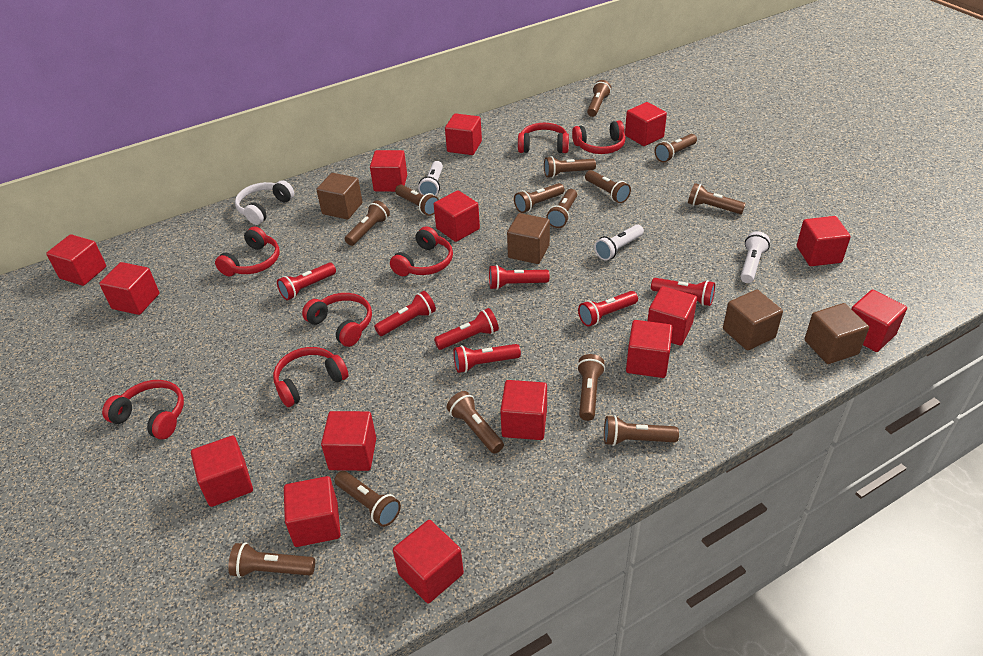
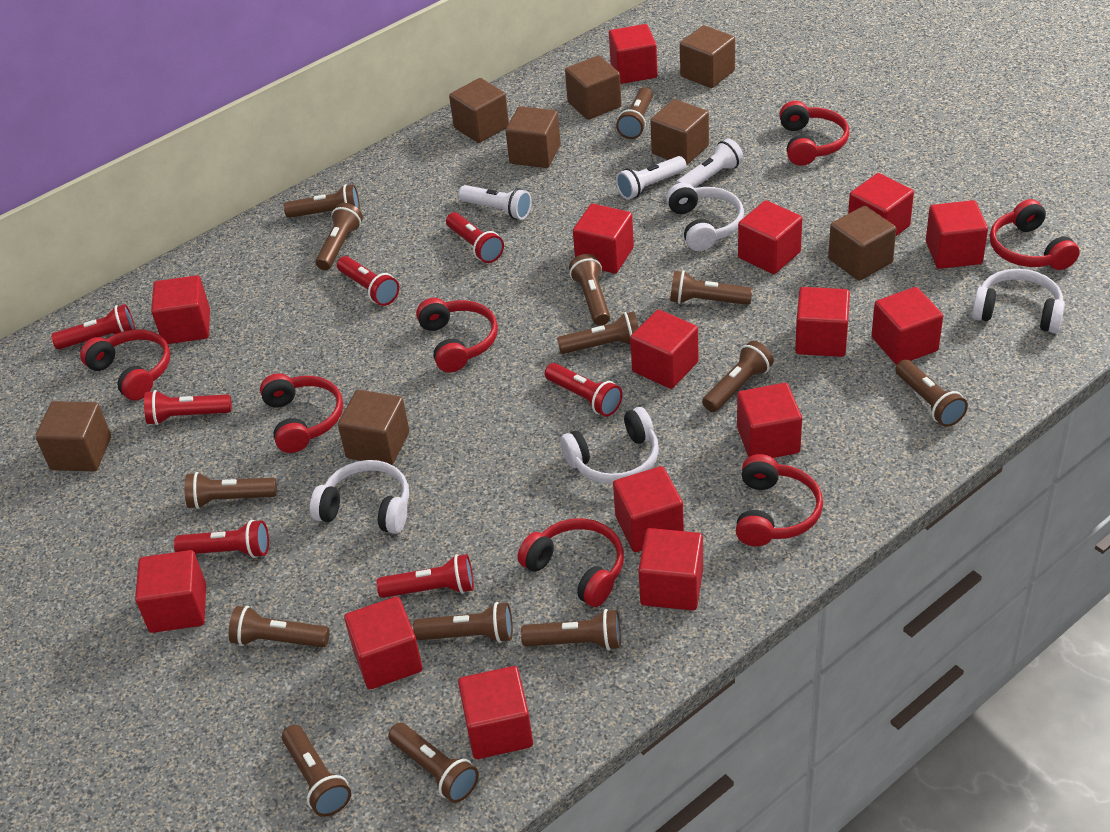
brown cube: 4 -> 8
white headphones: 1 -> 4

